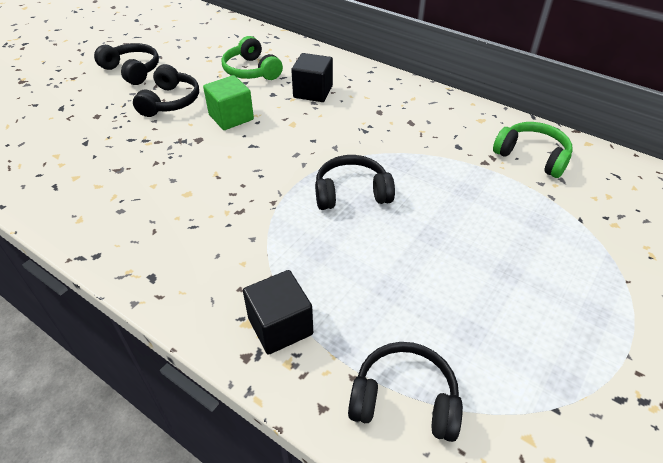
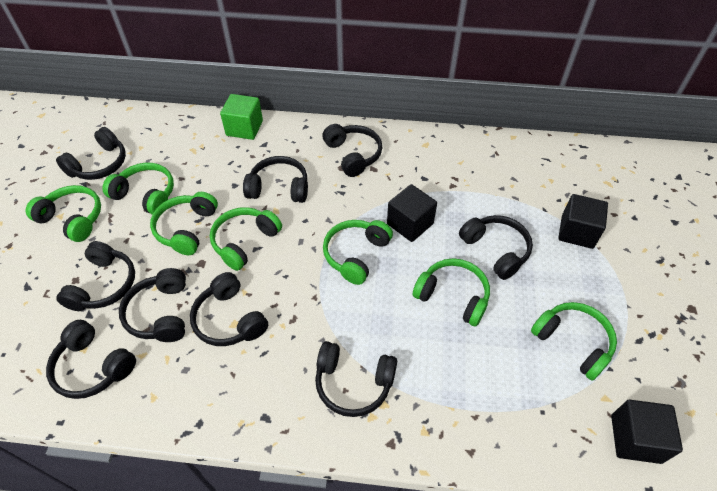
black cube: 2 -> 3
black headphones: 4 -> 9
green headphones: 2 -> 7

